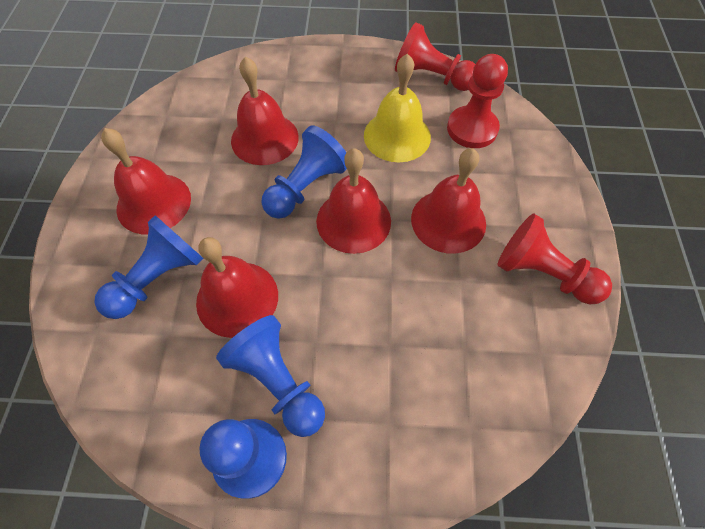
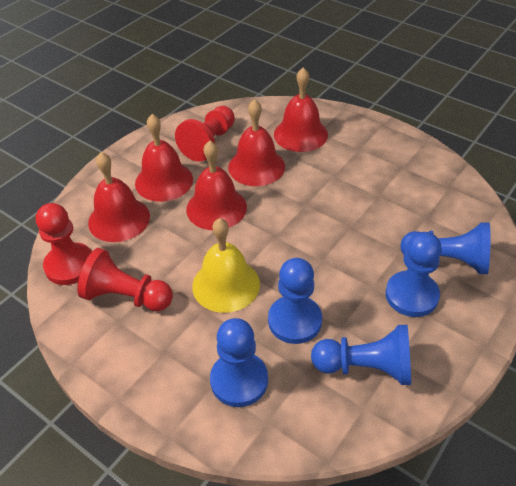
blue pawn: 4 -> 5

